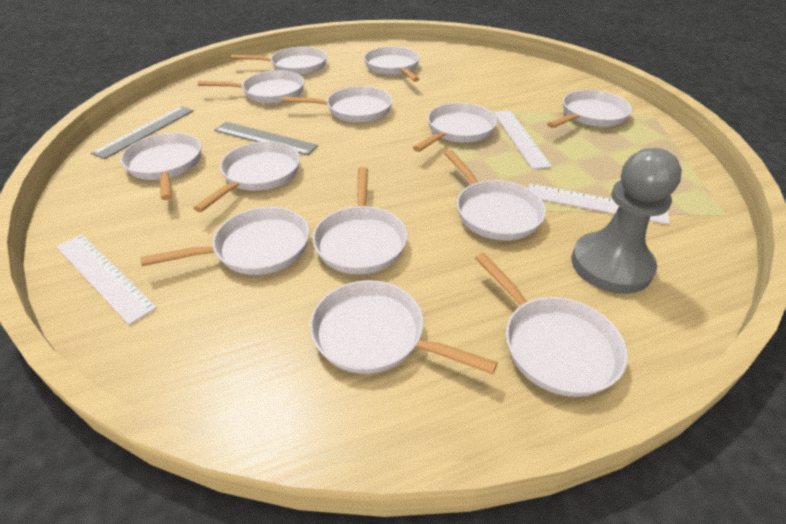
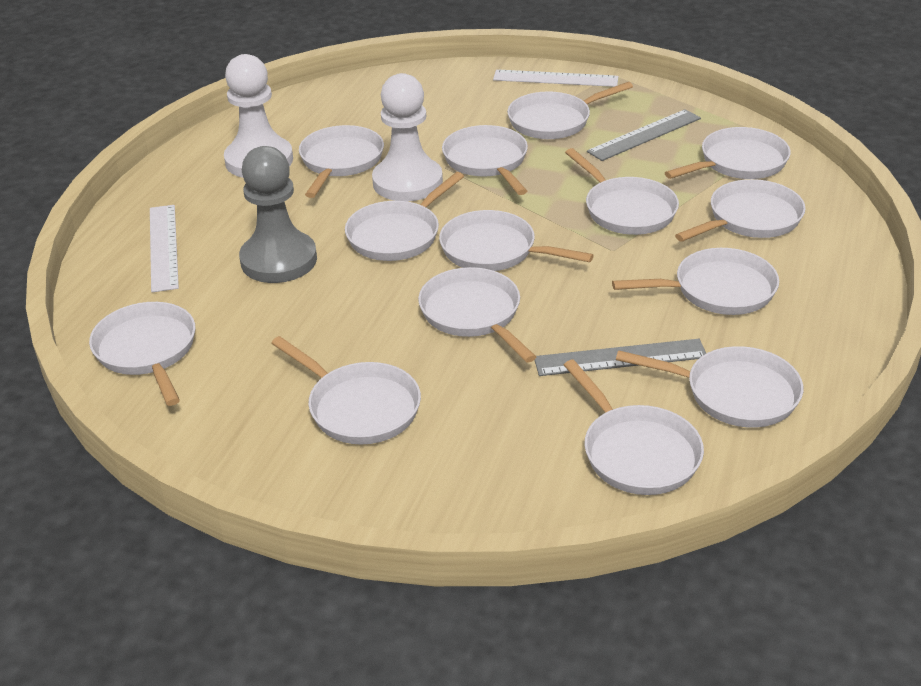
white pan: 13 -> 14
white pawn: 0 -> 2
white ruler: 3 -> 2

